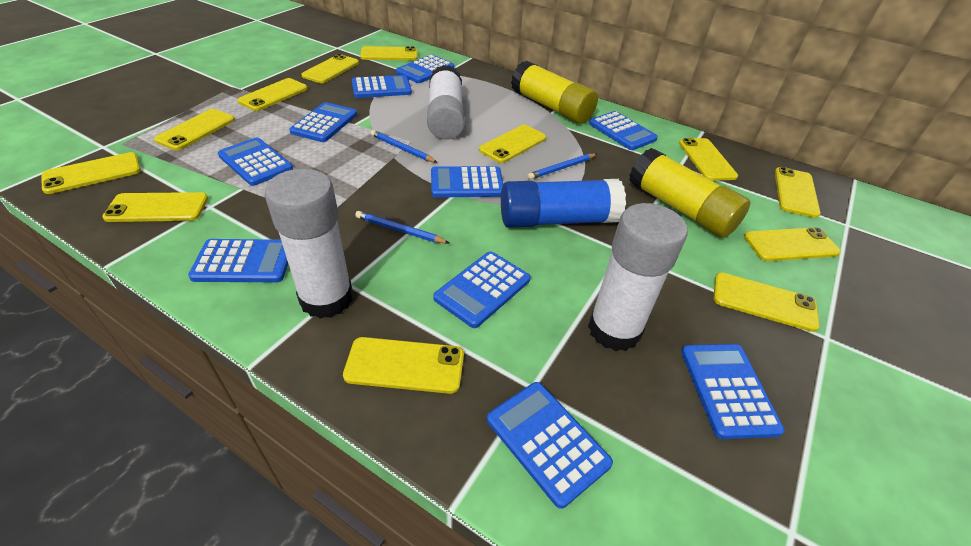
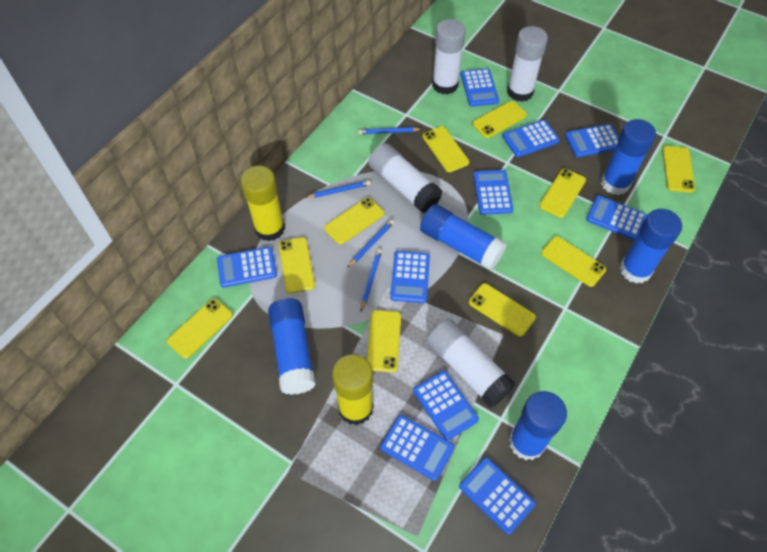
blue glue stick: 1 -> 5
blue pencil: 3 -> 4
white glue stick: 3 -> 4
yellow phone: 12 -> 10

